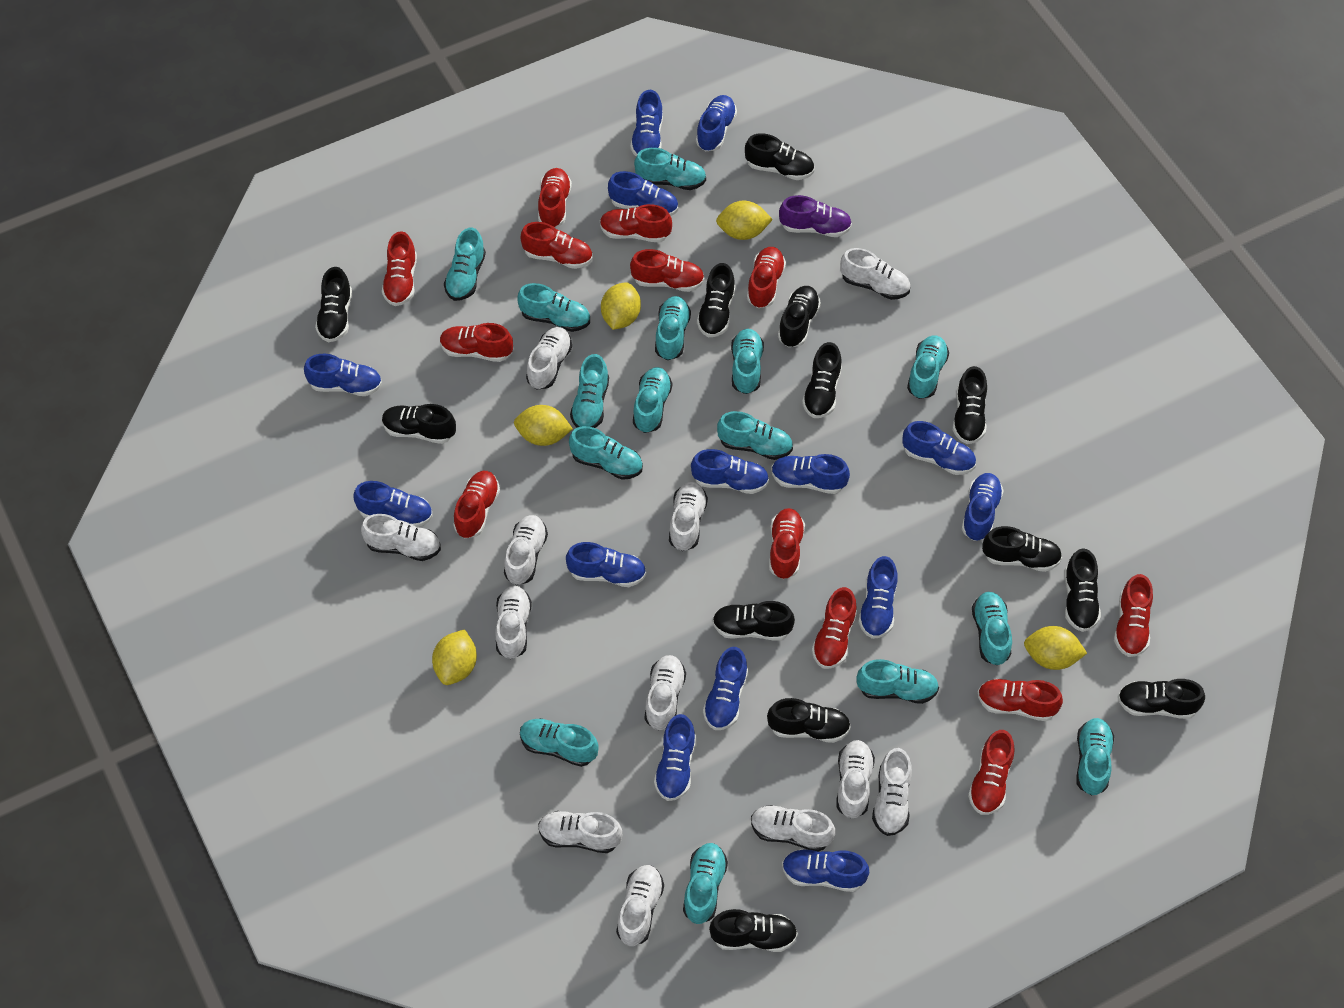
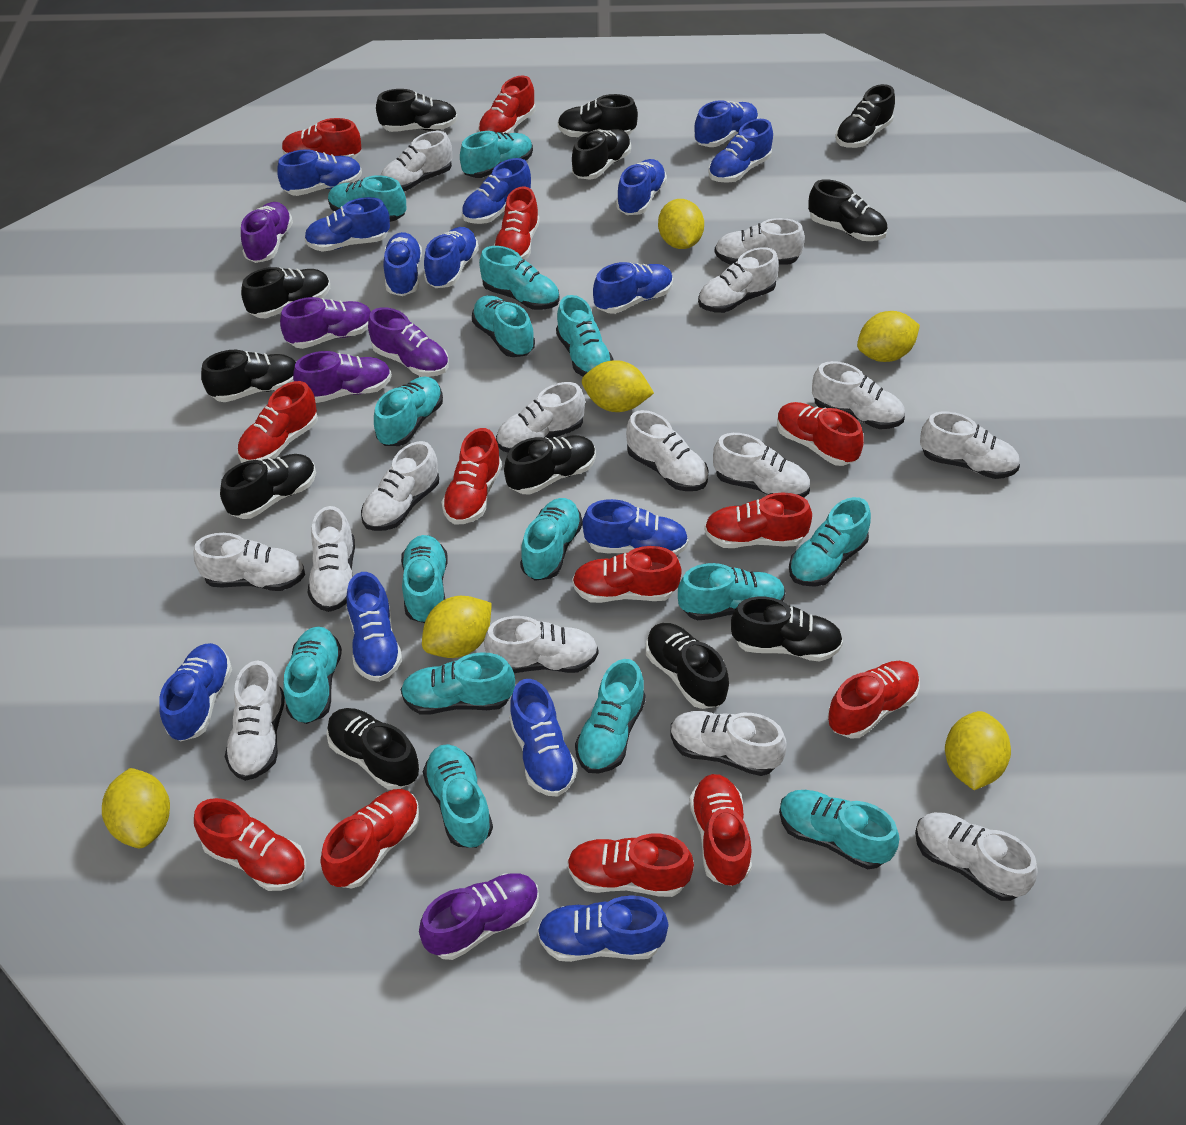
black shoe: 13 -> 12
purple shoe: 1 -> 5
white shoe: 12 -> 15
yellow lemon: 5 -> 6

